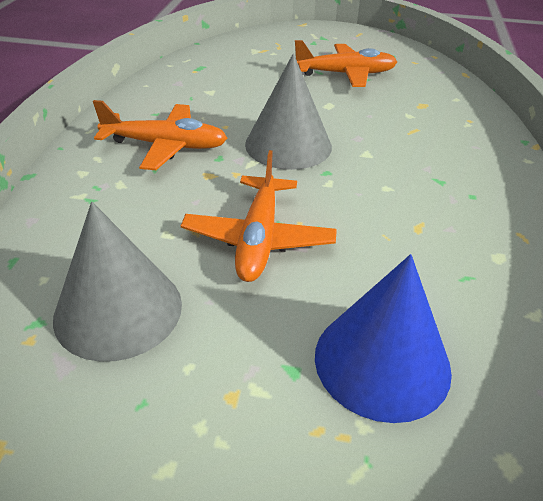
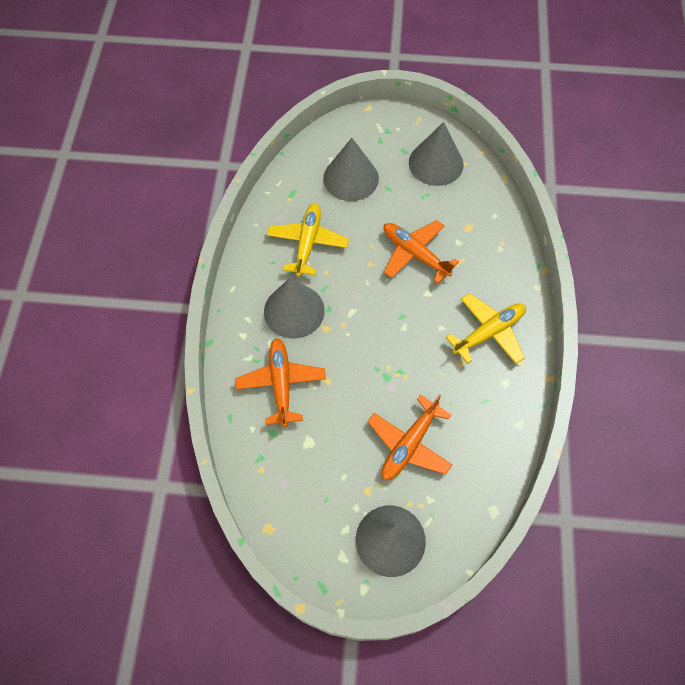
blue cone: 1 -> 0
grey cone: 2 -> 4
yellow plane: 0 -> 2

